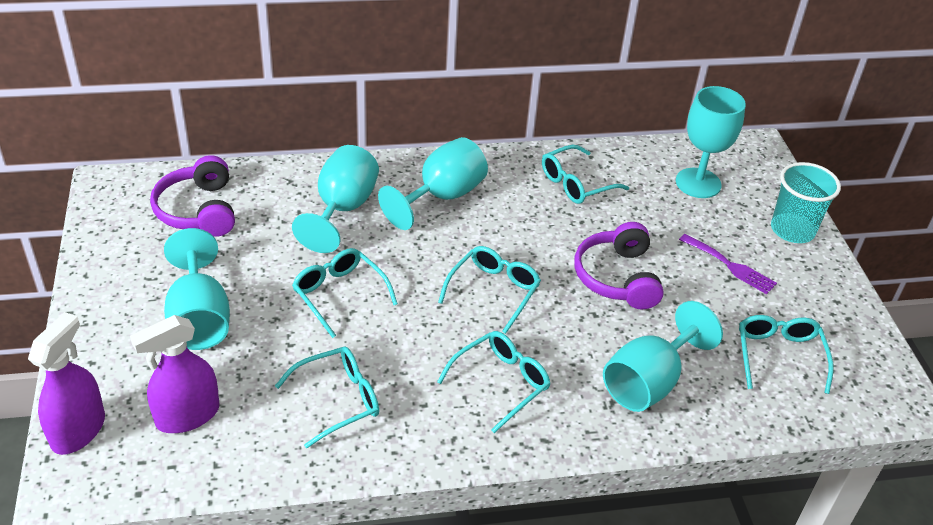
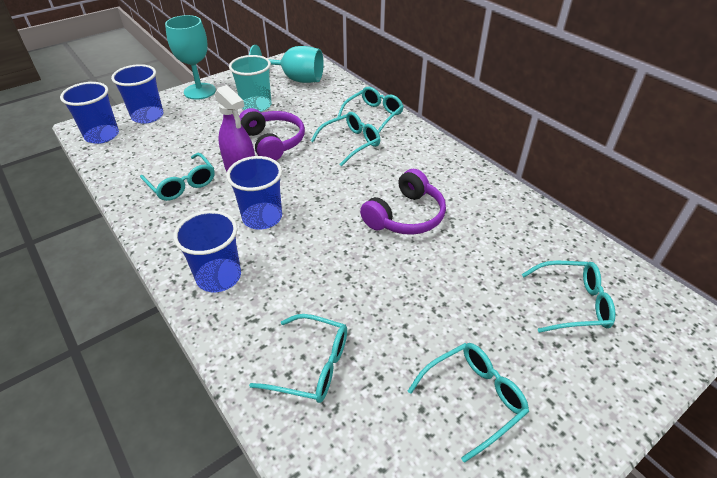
blue cup: 0 -> 4
purple fork: 1 -> 0
purple spray bottle: 2 -> 1
turquoise goblet: 5 -> 2

